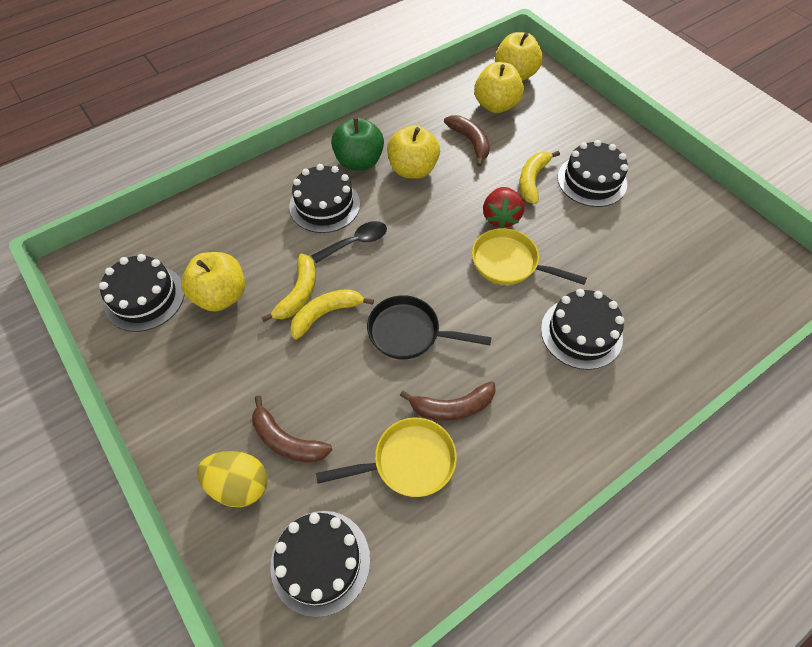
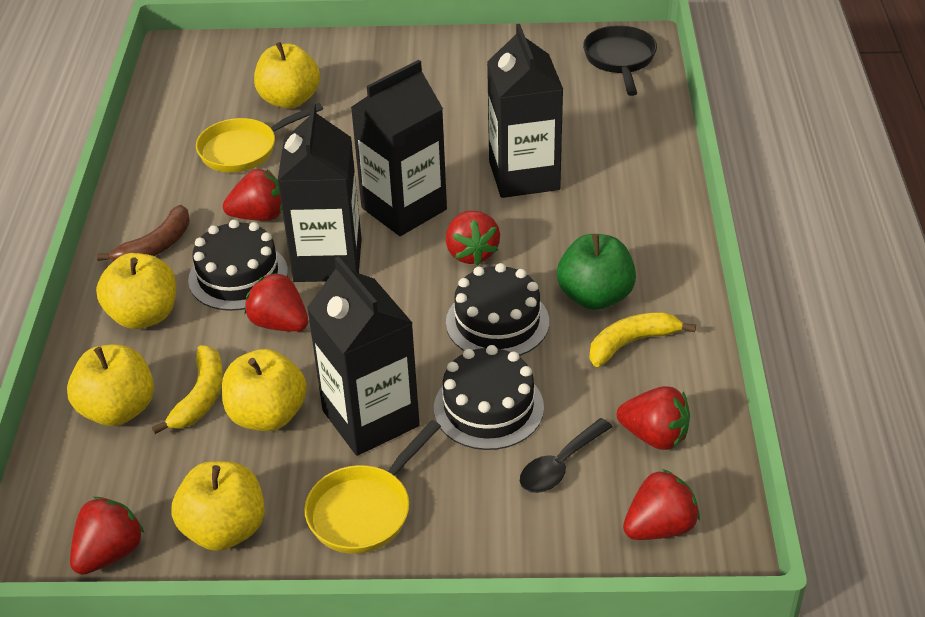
black cake: 5 -> 3
black carton: 0 -> 4
brown banana: 3 -> 1
red strawberry: 1 -> 6
yellow apple: 4 -> 5
yellow banana: 3 -> 2
yellow egg: 1 -> 0

